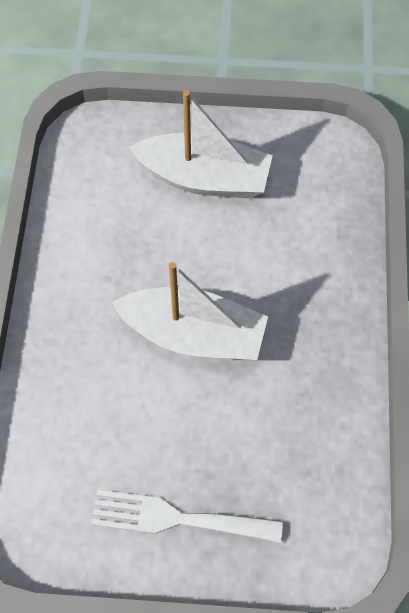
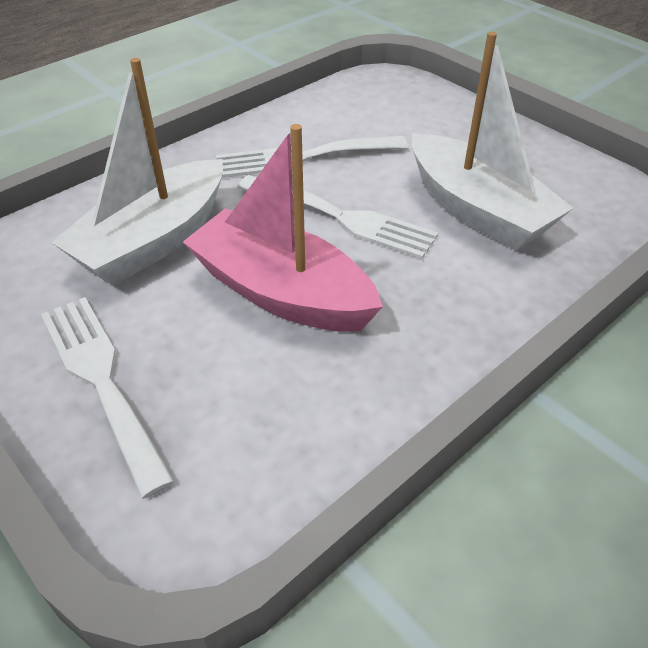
pink boat: 0 -> 1
white fork: 1 -> 3

